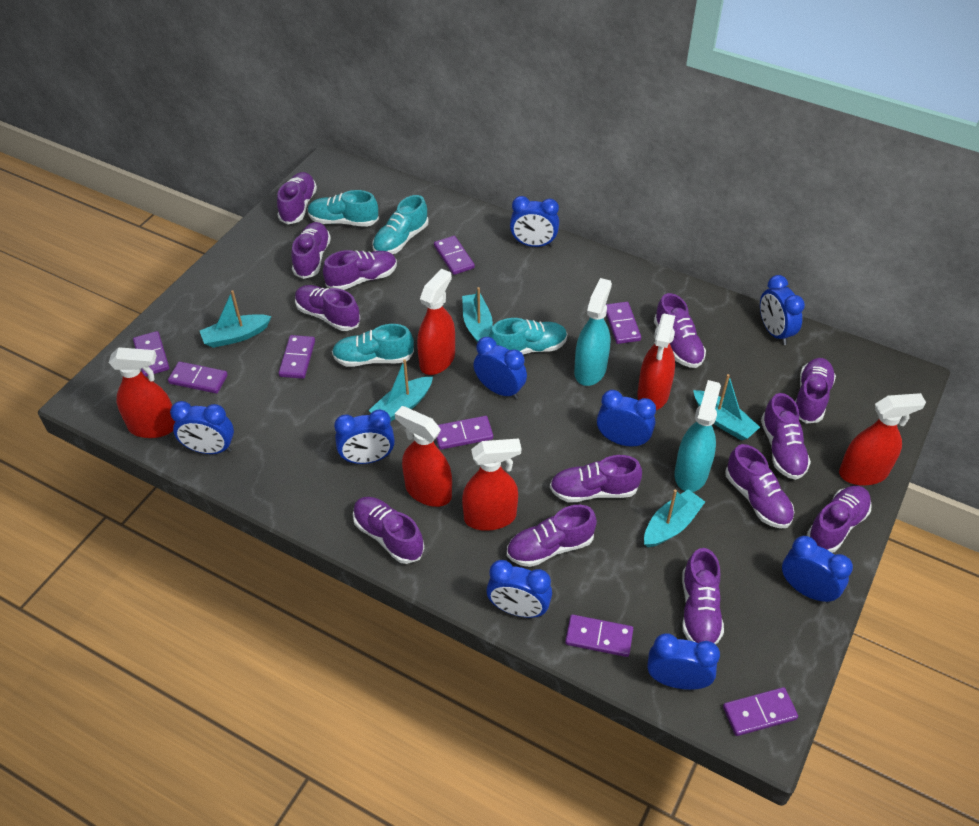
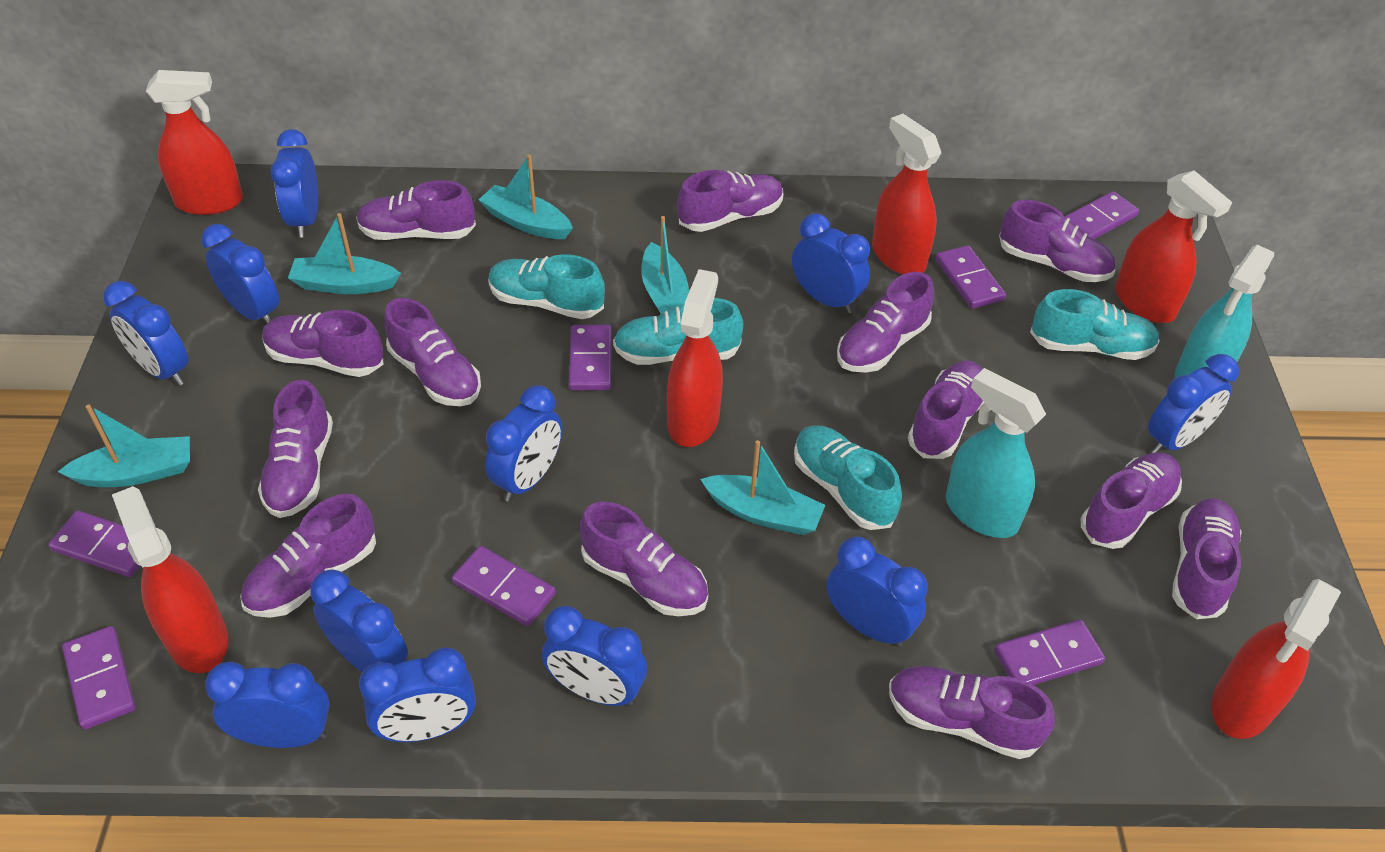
blue clock: 9 -> 11
purple domino: 8 -> 7

